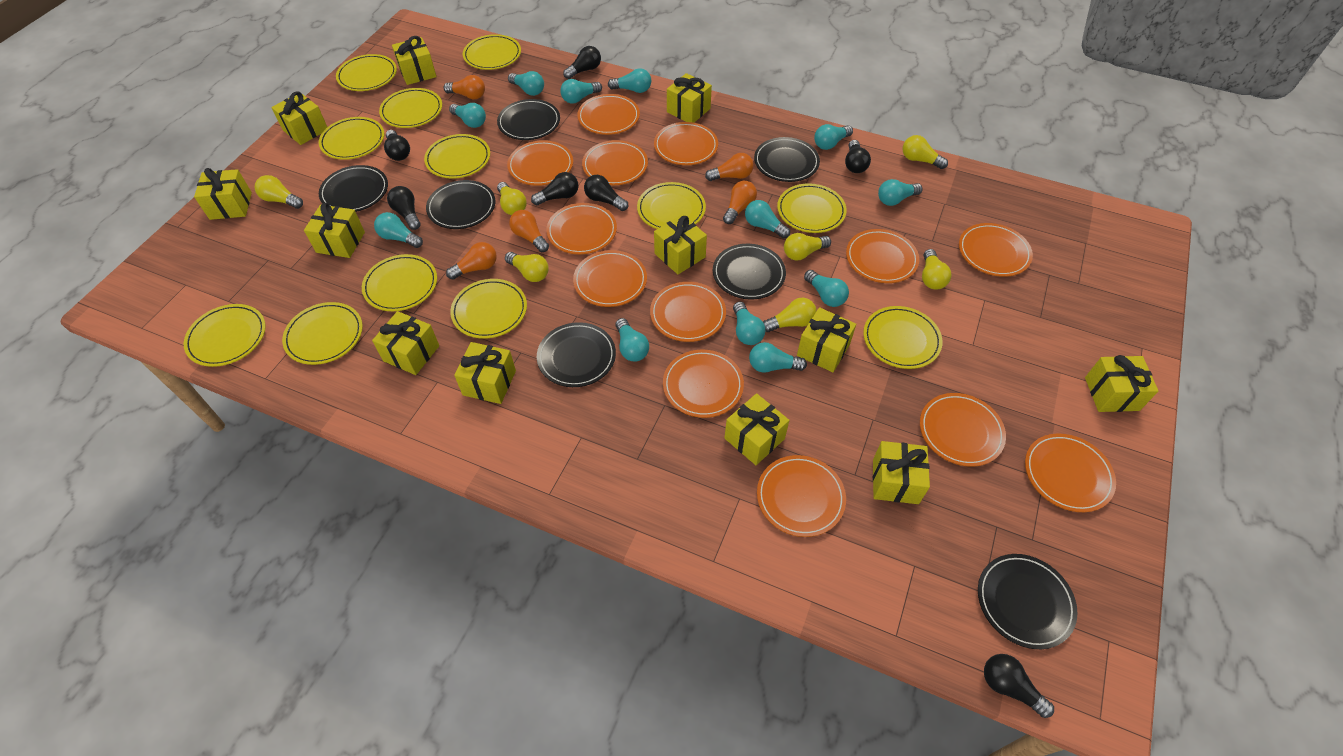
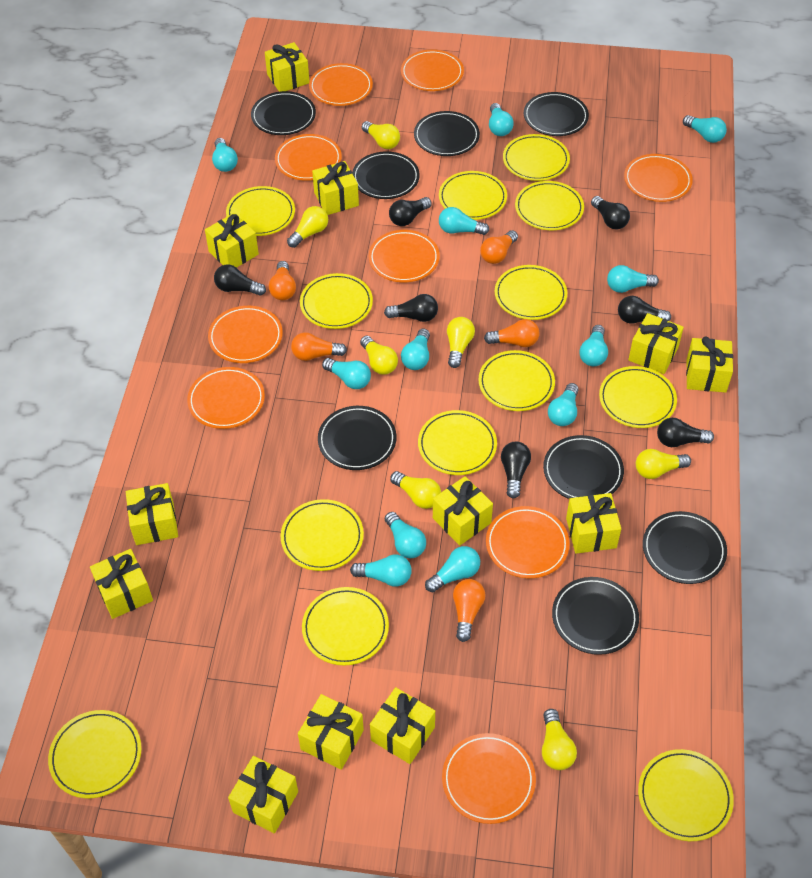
black plate: 7 -> 8
orange plate: 13 -> 9
yellow plate: 12 -> 13

